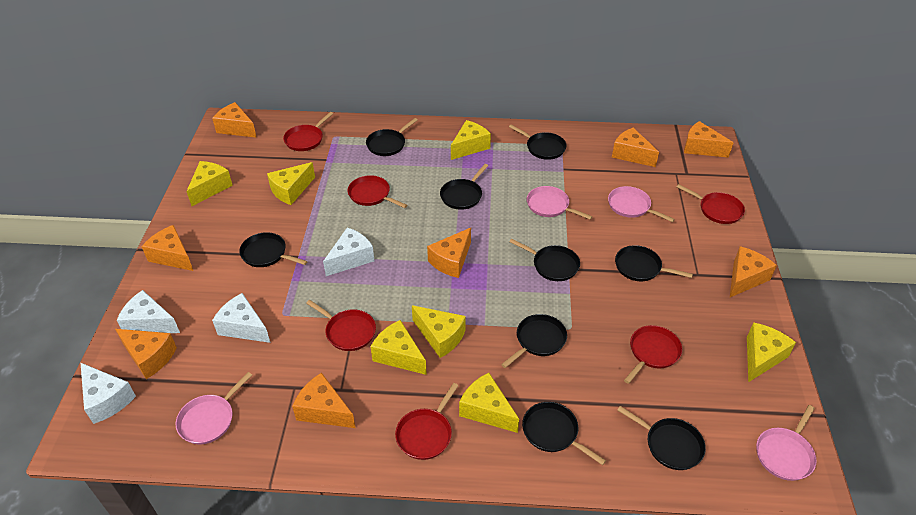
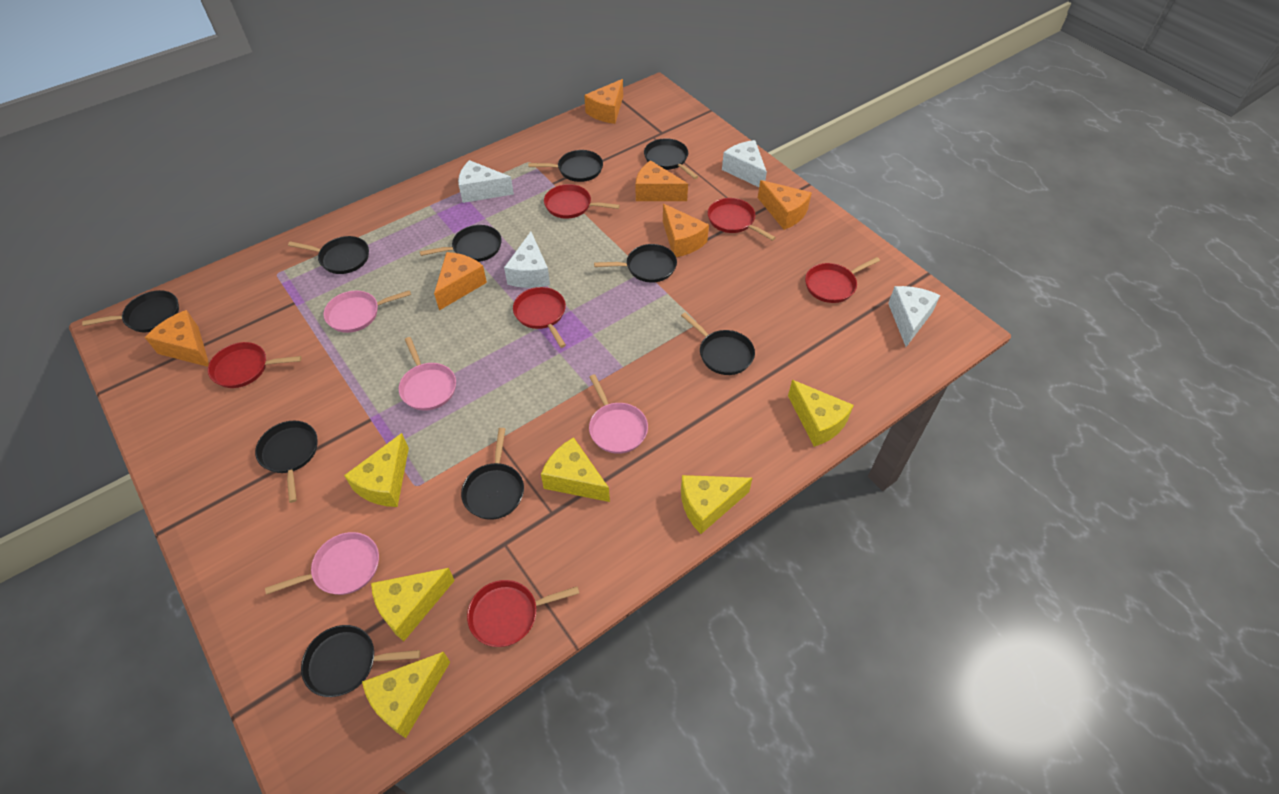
black pan: 9 -> 10
orange cheese: 8 -> 6
yellow cheese: 7 -> 6

